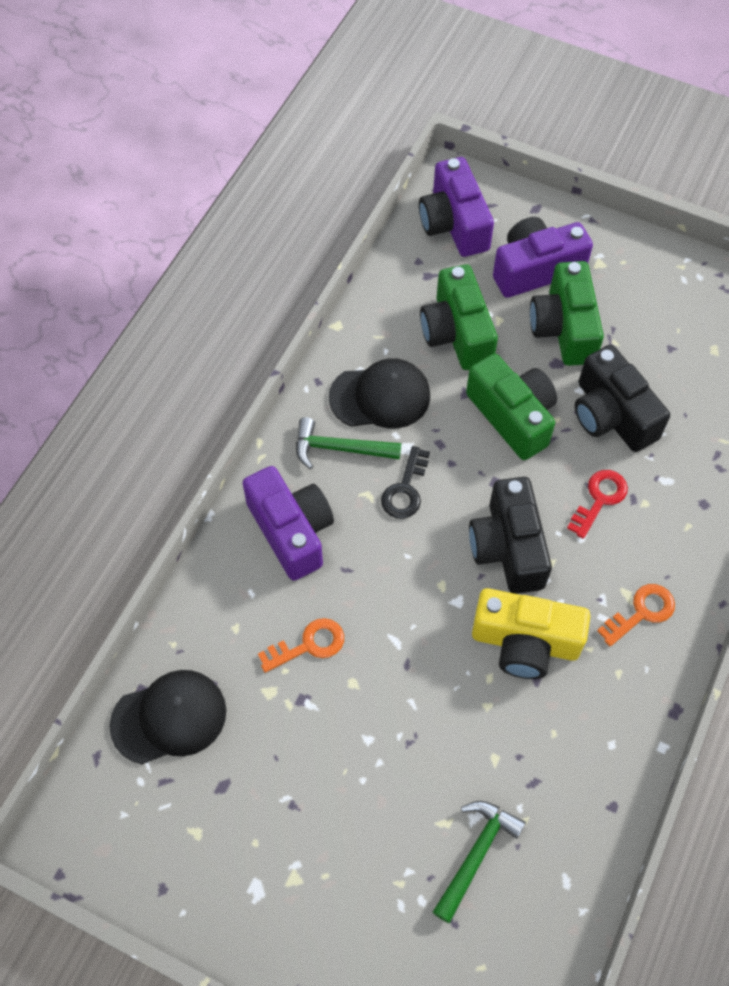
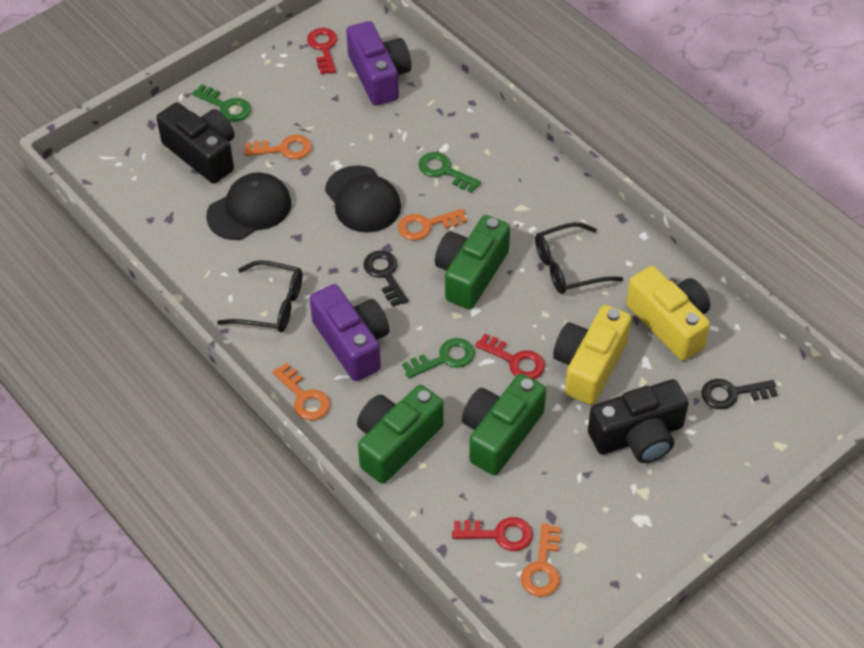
black glasses: 0 -> 2
black key: 1 -> 2
green hammer: 2 -> 0
green key: 0 -> 3
orange key: 2 -> 4
purple camera: 3 -> 2
red key: 1 -> 3
yellow camera: 1 -> 2

